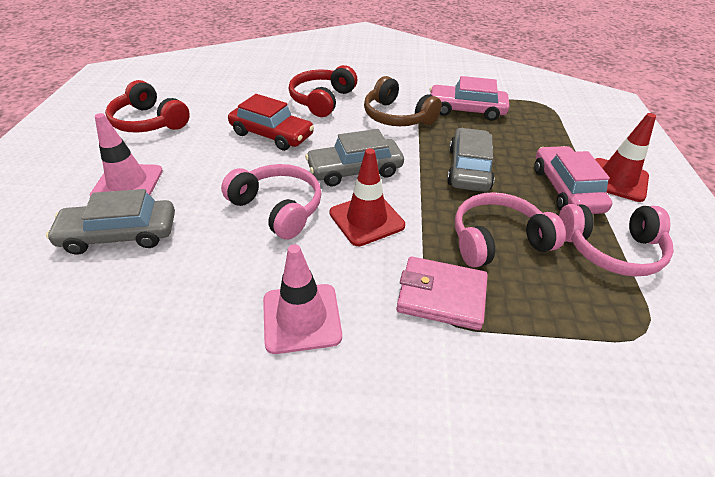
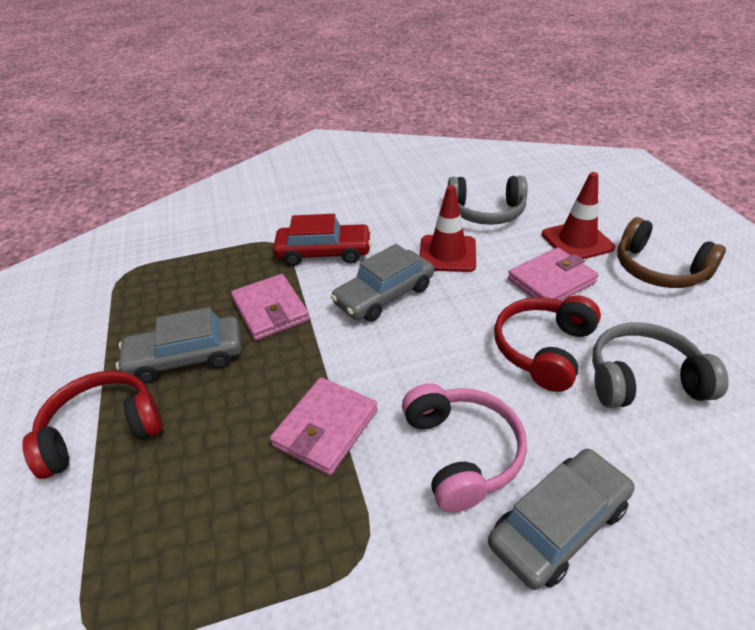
grey headphones: 0 -> 2
pink car: 2 -> 0
pink headphones: 3 -> 1
pink traffic cone: 2 -> 0
pink wallet: 1 -> 3

